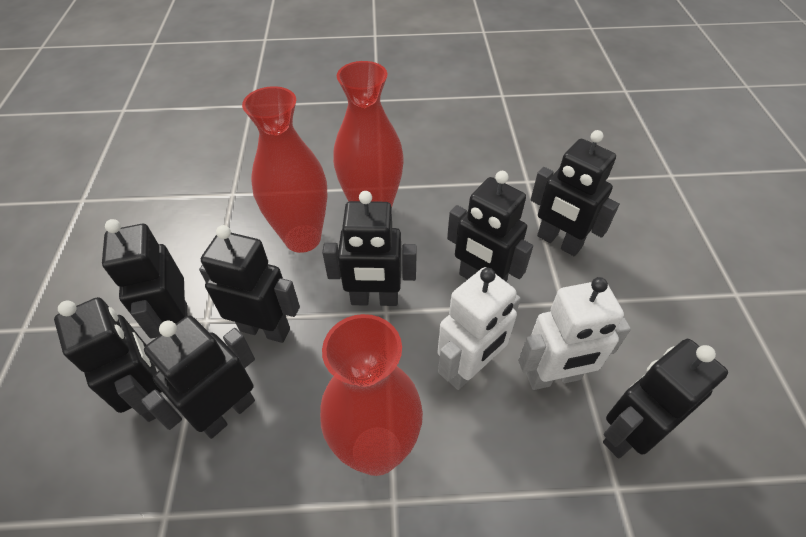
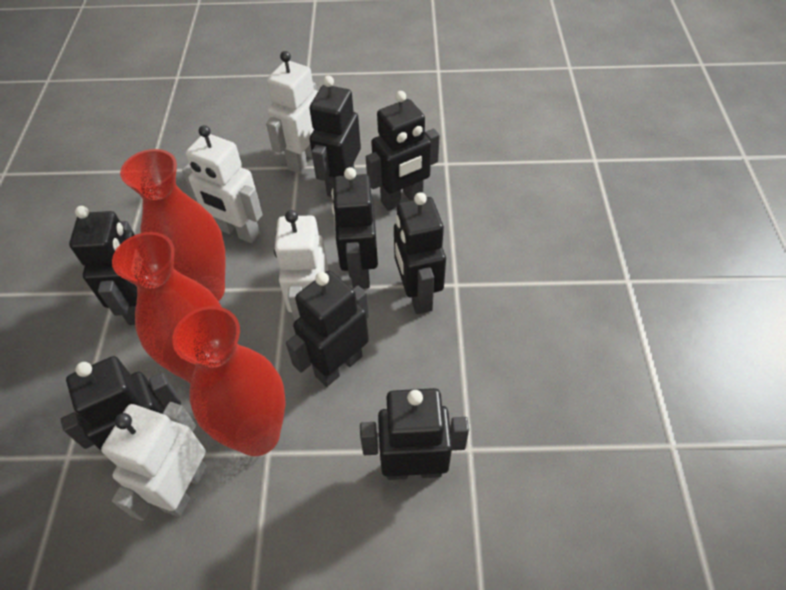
white robot: 2 -> 4

